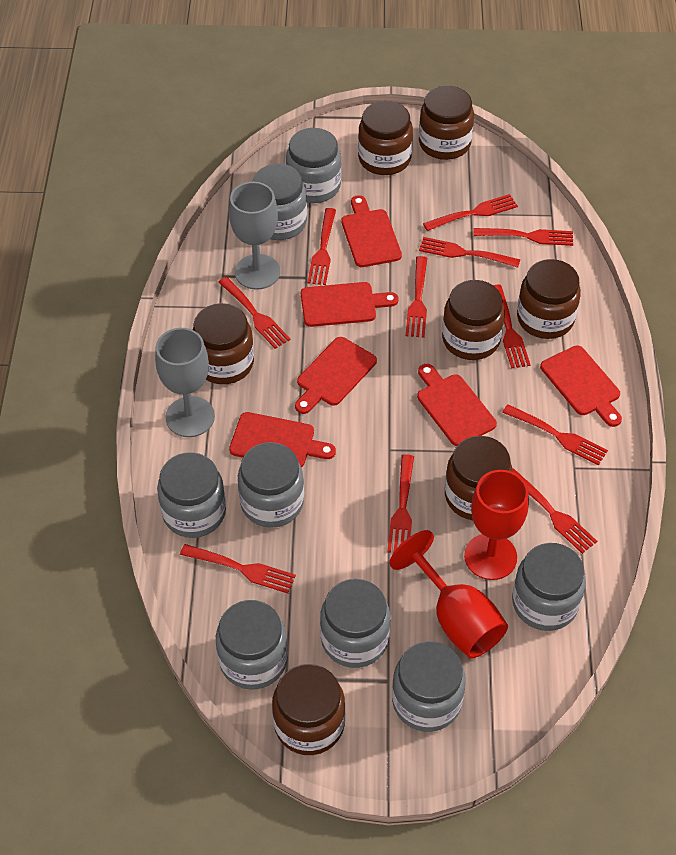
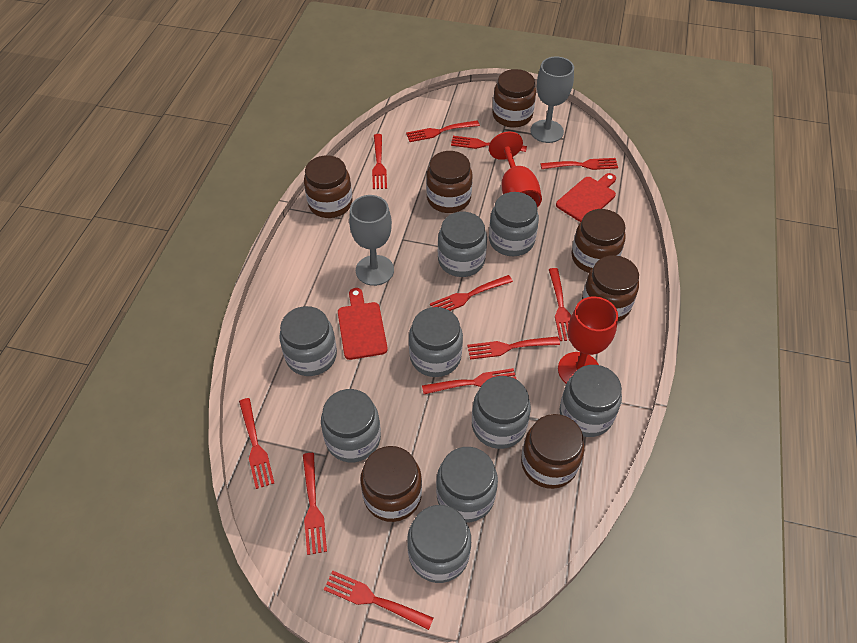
grey jar: 8 -> 9
red cutting board: 6 -> 2

